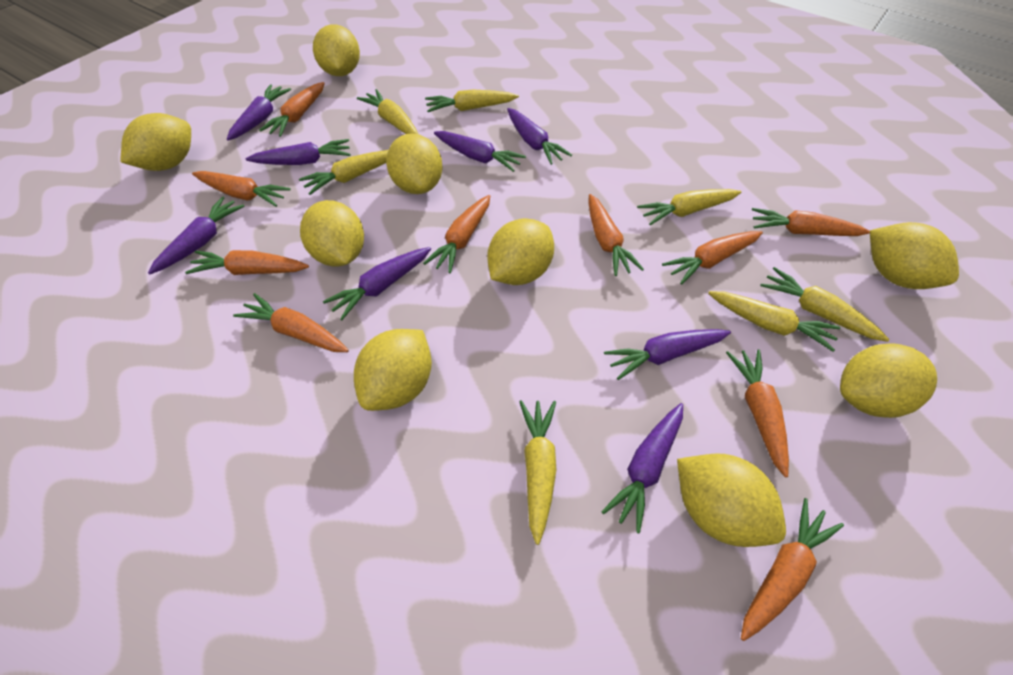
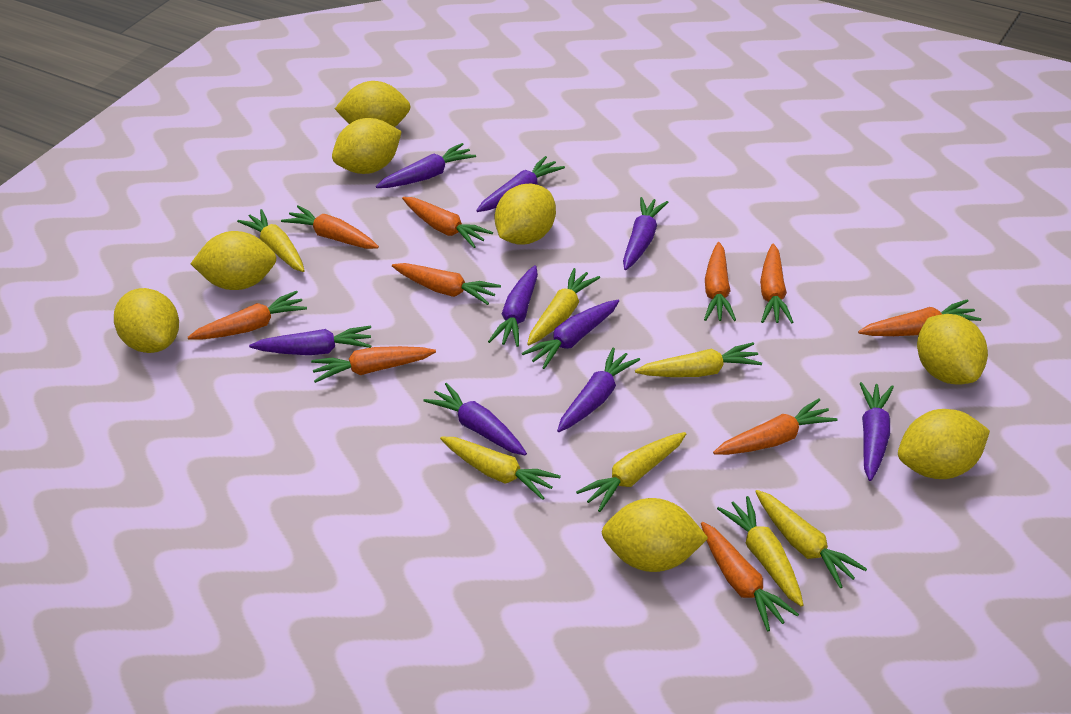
purple carrot: 8 -> 9
yellow lemon: 9 -> 8

